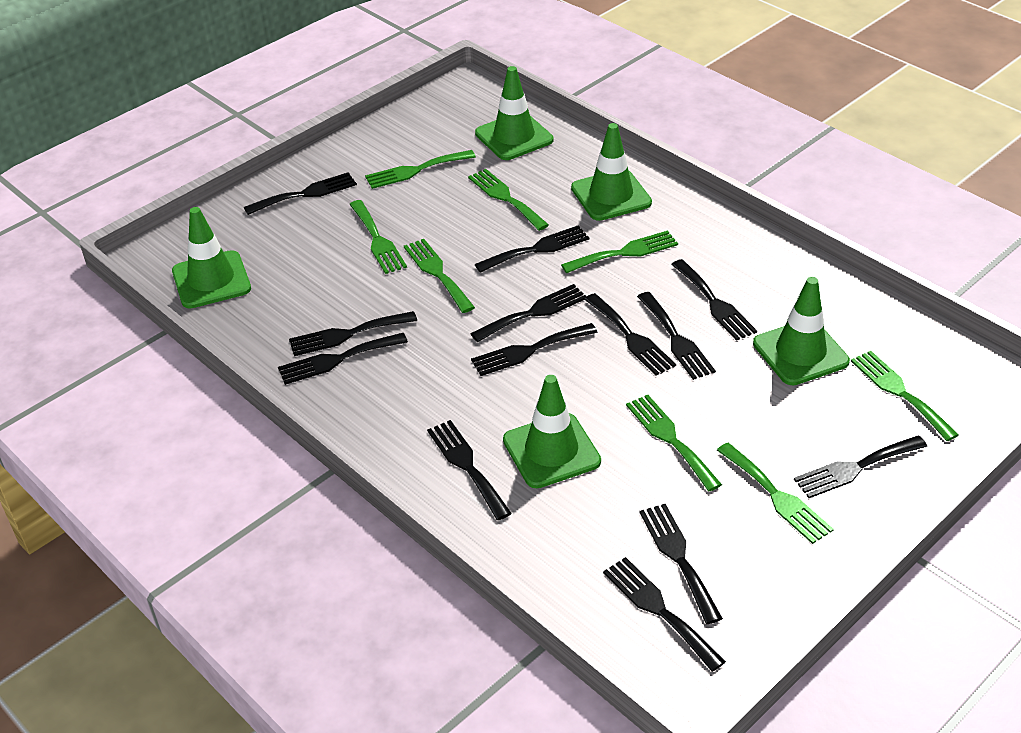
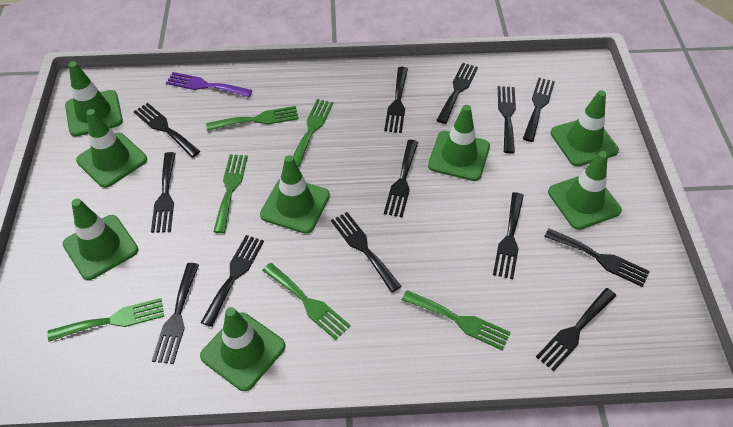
green fork: 8 -> 6
green traffic cone: 5 -> 8
purple fork: 0 -> 1

